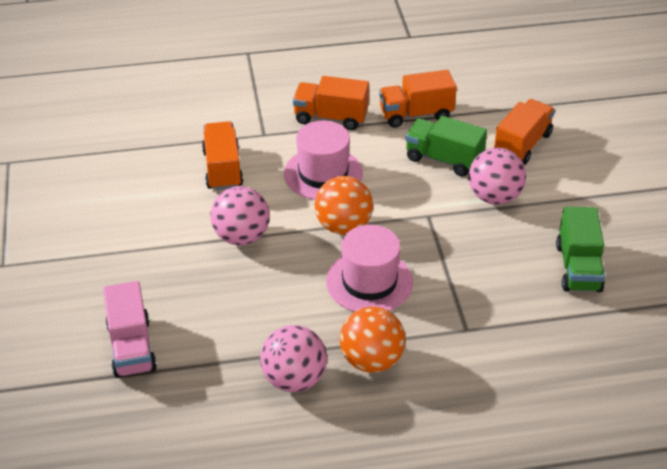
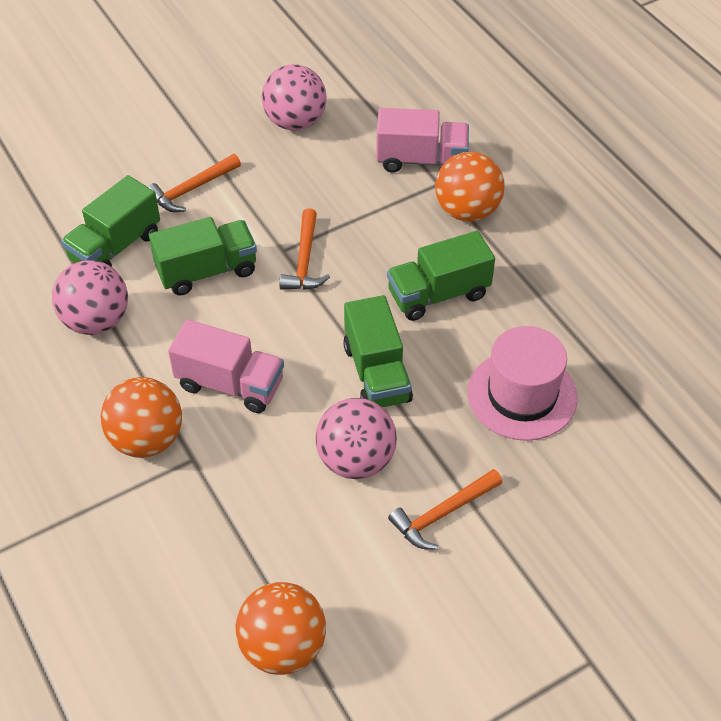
green truck: 2 -> 4
orange ball: 2 -> 3
orange hammer: 0 -> 3
orange truck: 4 -> 0
pink hat: 2 -> 1
pink truck: 1 -> 2

